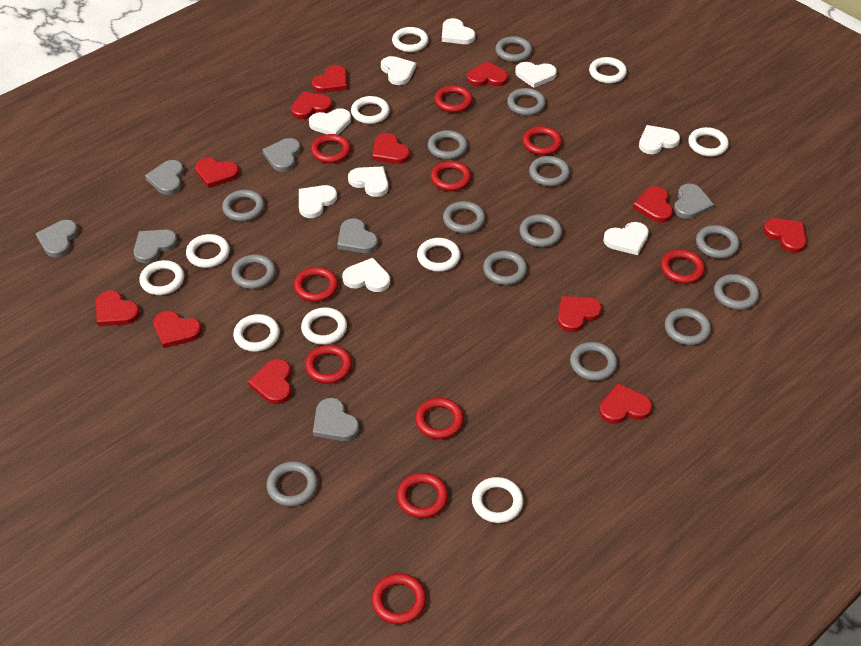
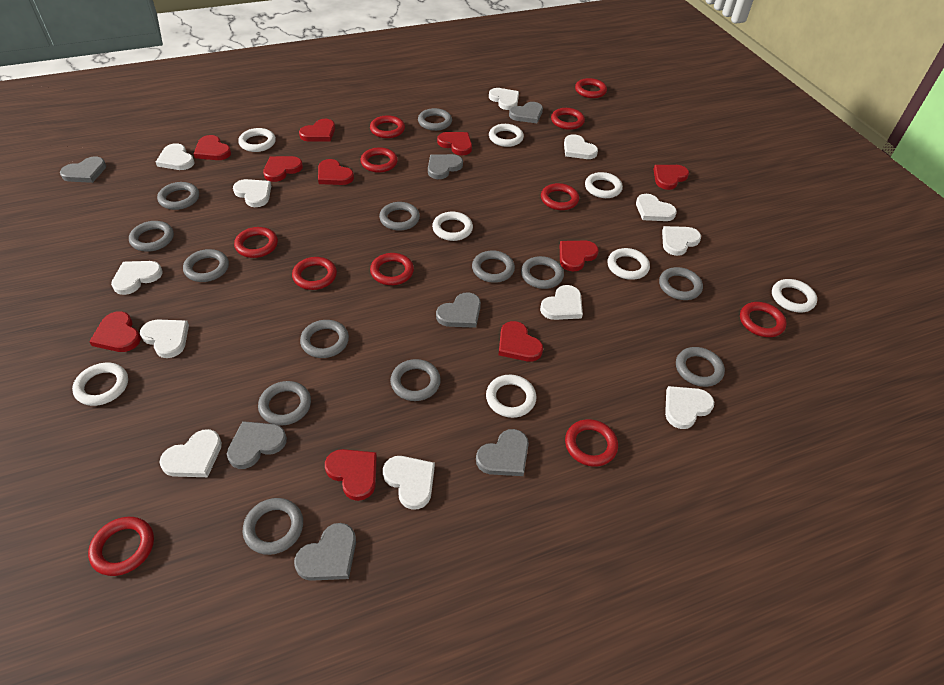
grey ring: 14 -> 13
red heart: 12 -> 10
red ring: 10 -> 11
white heart: 9 -> 12
white ring: 10 -> 8

